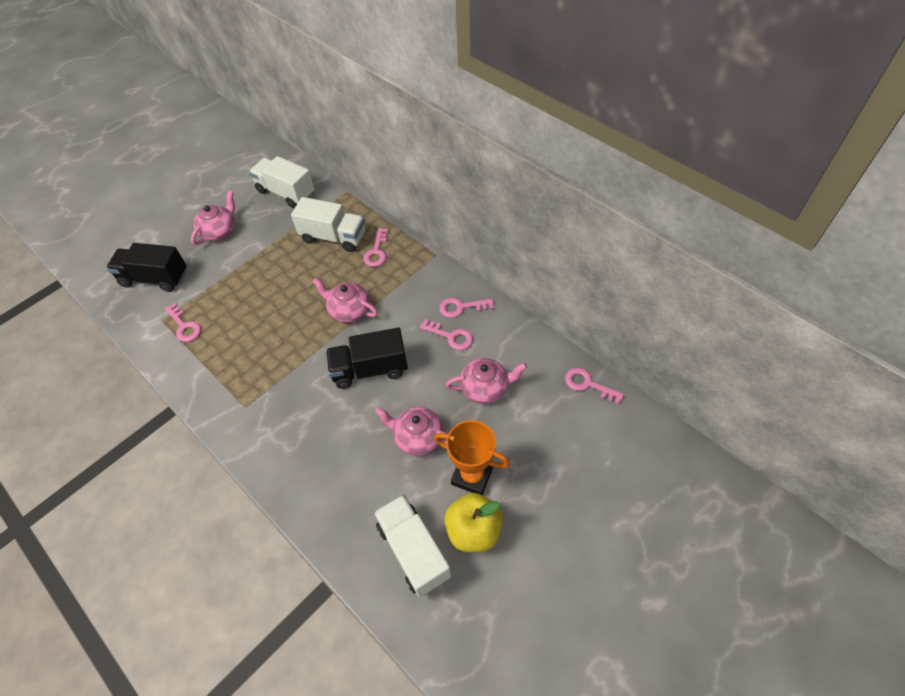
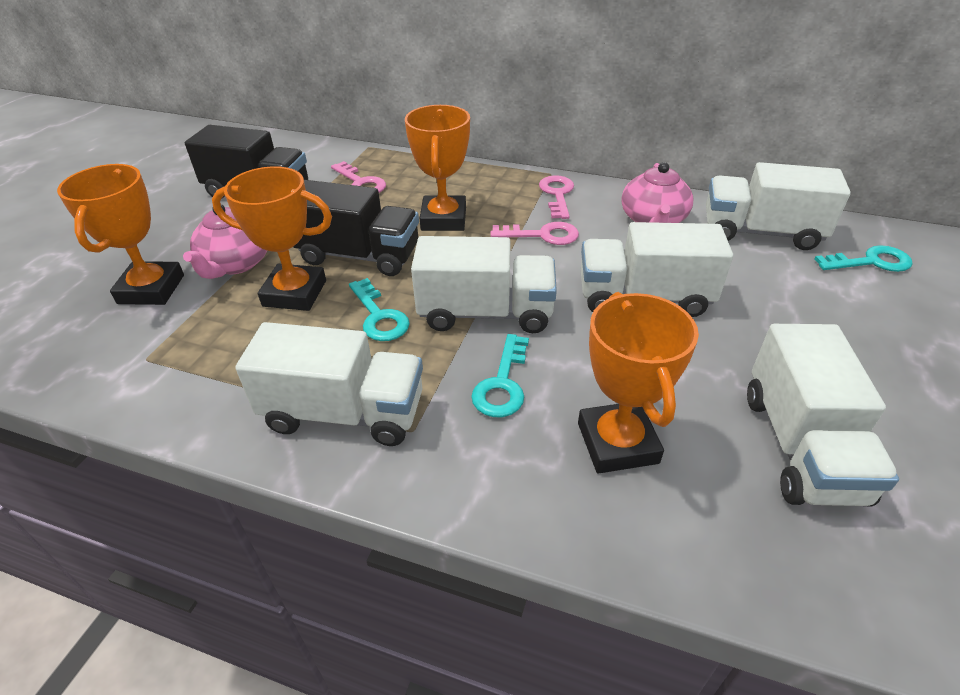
orange trophy: 1 -> 4
pink key: 5 -> 3
pink teapot: 4 -> 2
turquoise key: 0 -> 3
white truck: 3 -> 5
yellow apple: 1 -> 0

